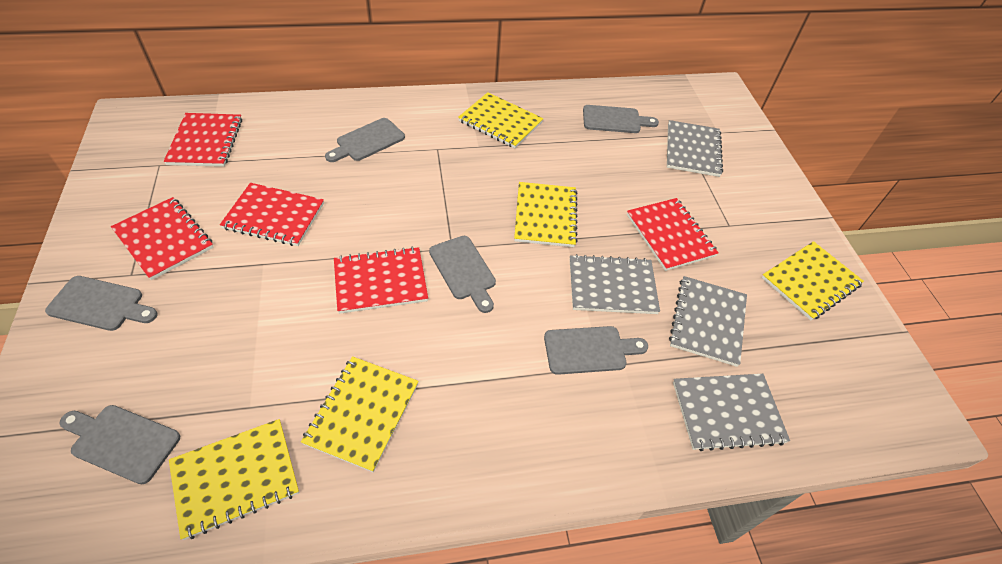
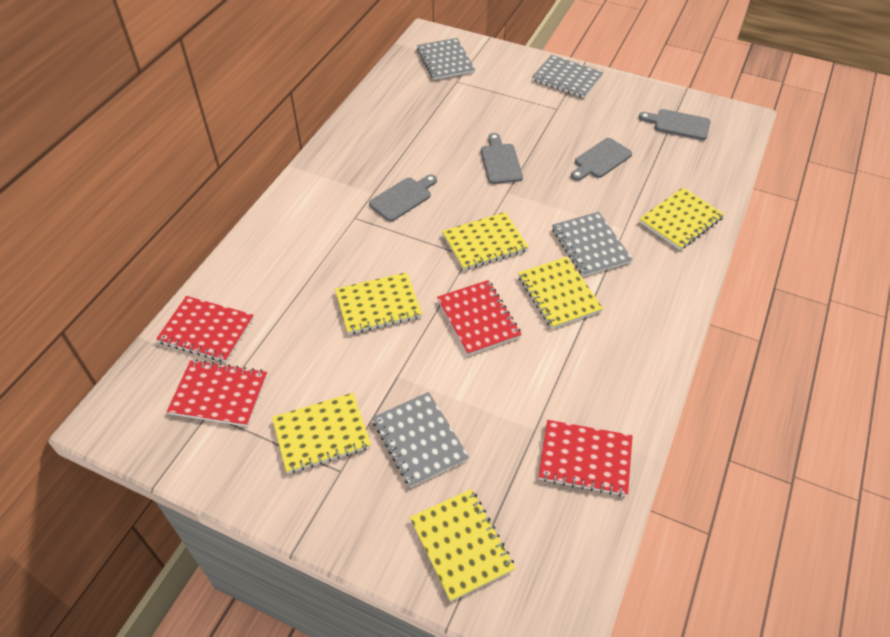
grey cutting board: 6 -> 4
red notebook: 5 -> 4
yellow notebook: 5 -> 6

